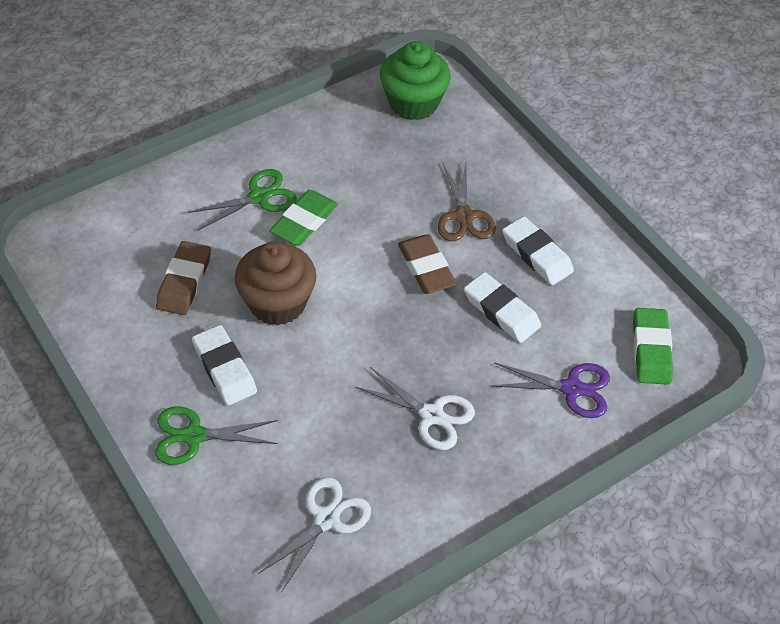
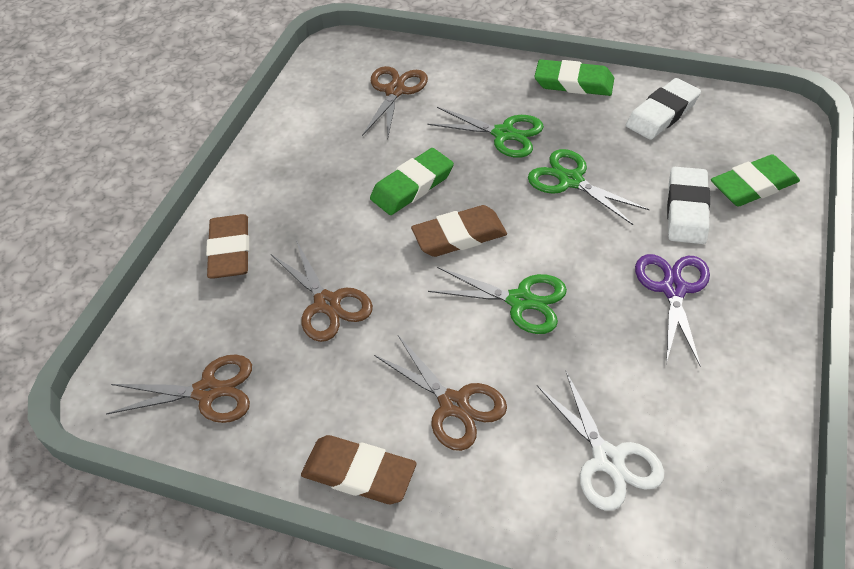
brown cupcake: 1 -> 0
brown eraser: 2 -> 3
brown scissors: 1 -> 4
green cupcake: 1 -> 0
green eraser: 2 -> 3
green scissors: 2 -> 3
white eraser: 3 -> 2
white scissors: 2 -> 1

